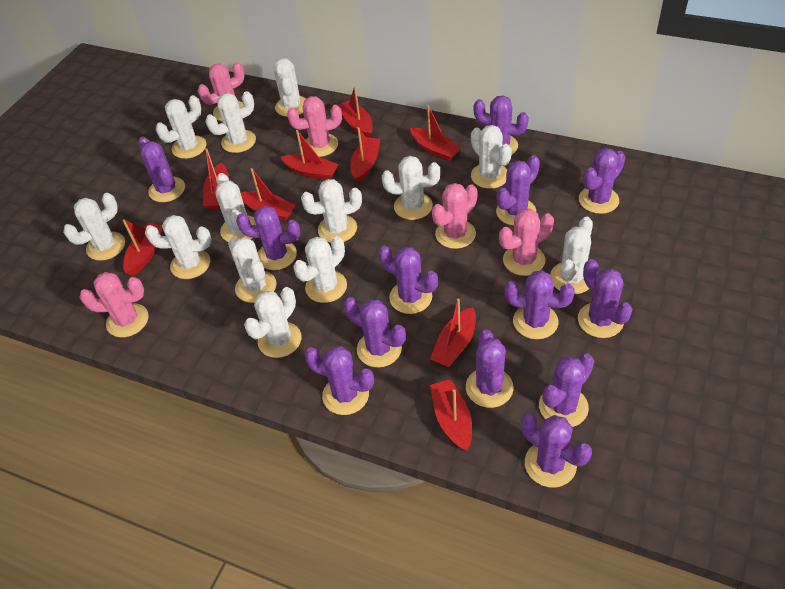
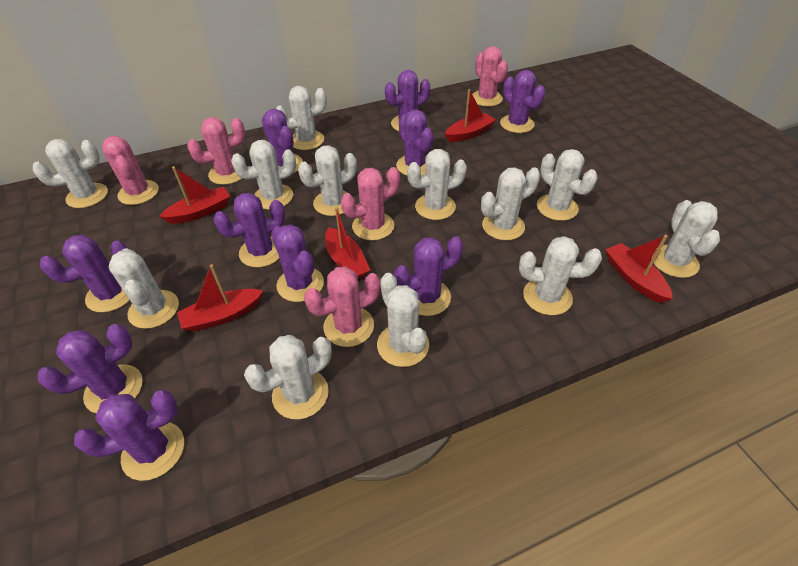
purple cactus: 13 -> 10
red boat: 9 -> 5
white cactus: 13 -> 12

